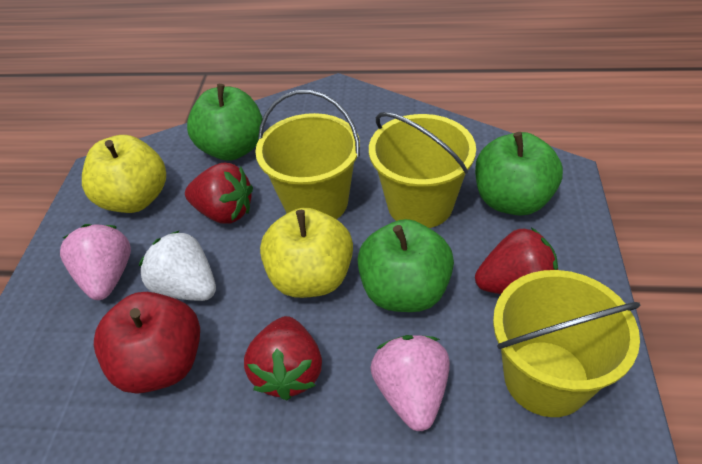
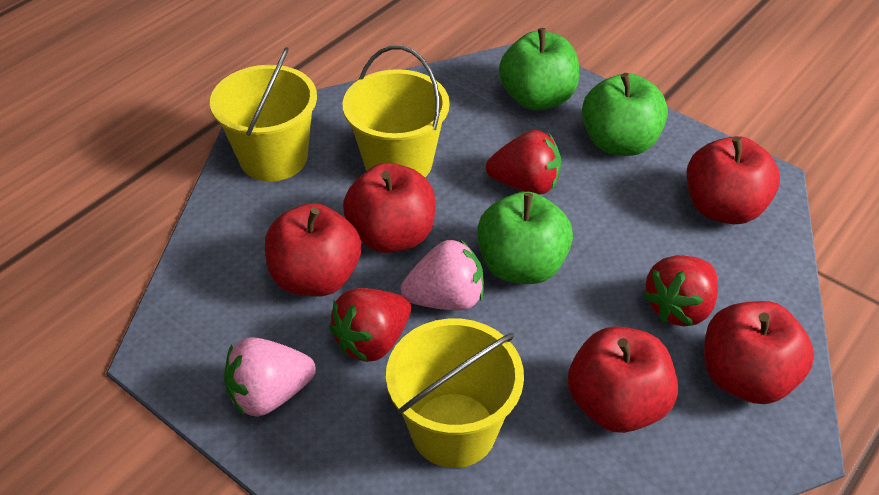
red apple: 1 -> 5
white strawberry: 1 -> 0
yellow apple: 2 -> 0

